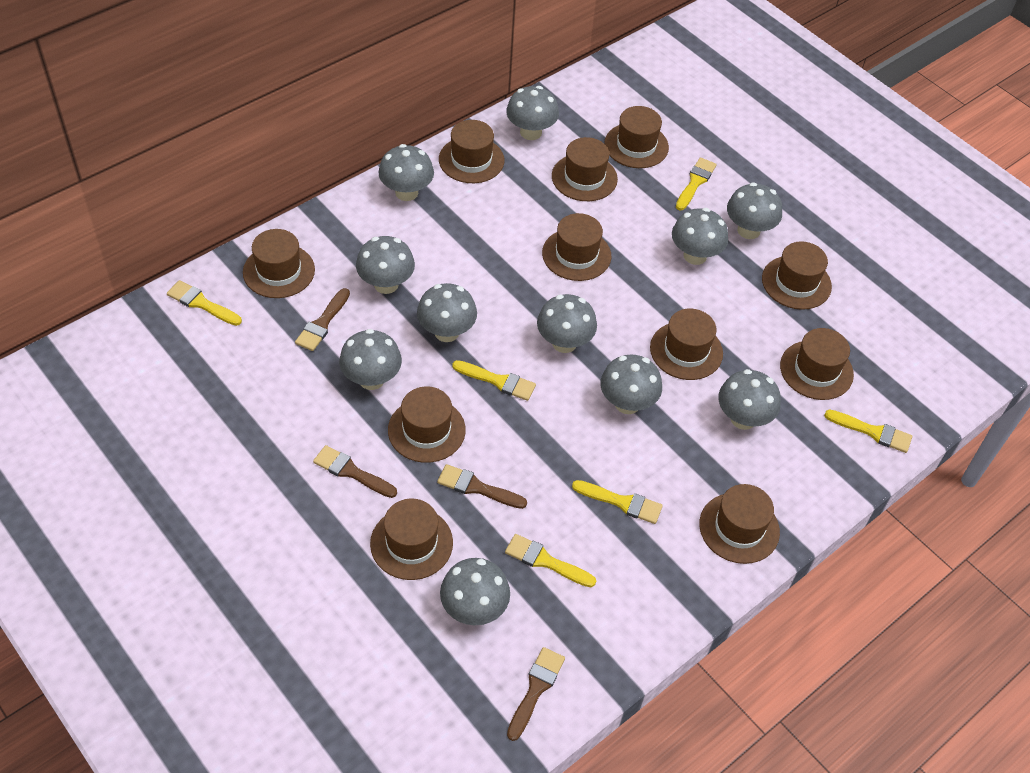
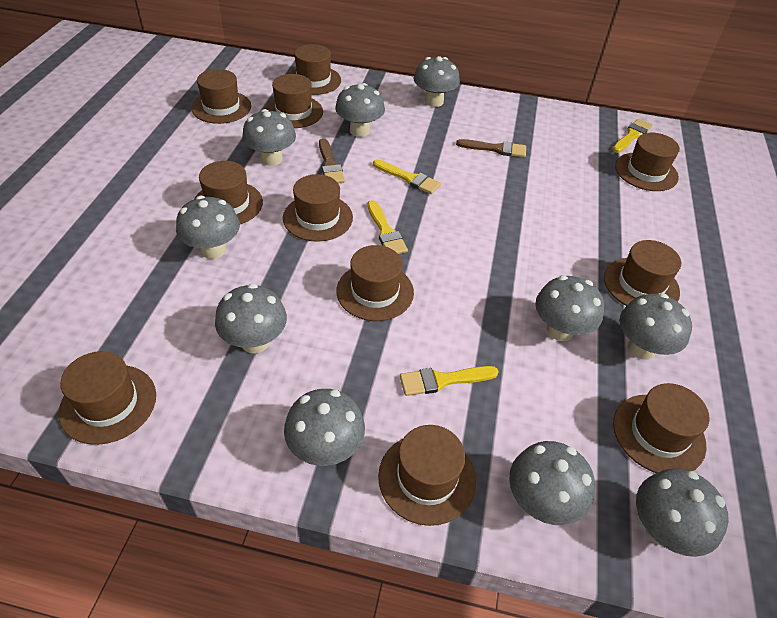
brown brush: 4 -> 2
grey mushroom: 11 -> 10
yellow brush: 6 -> 4

